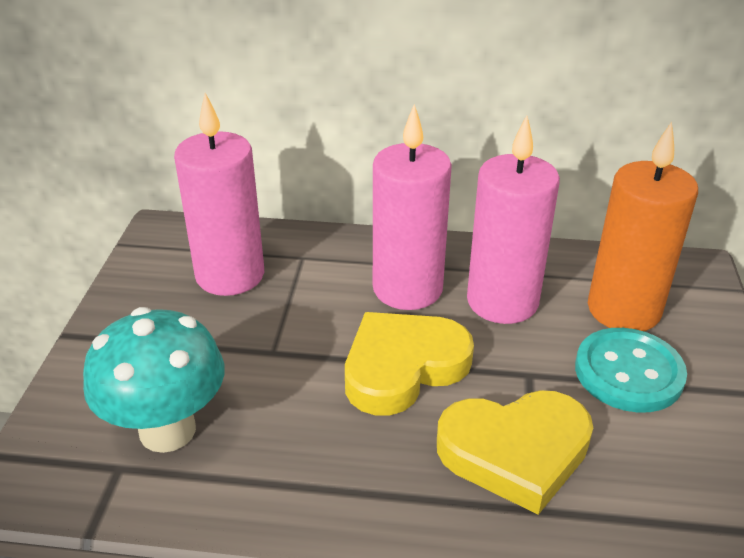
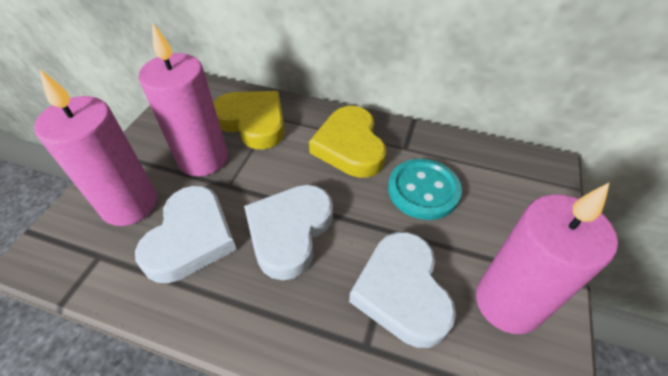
orange candle: 1 -> 0
turquoise mushroom: 1 -> 0
white heart: 0 -> 3

